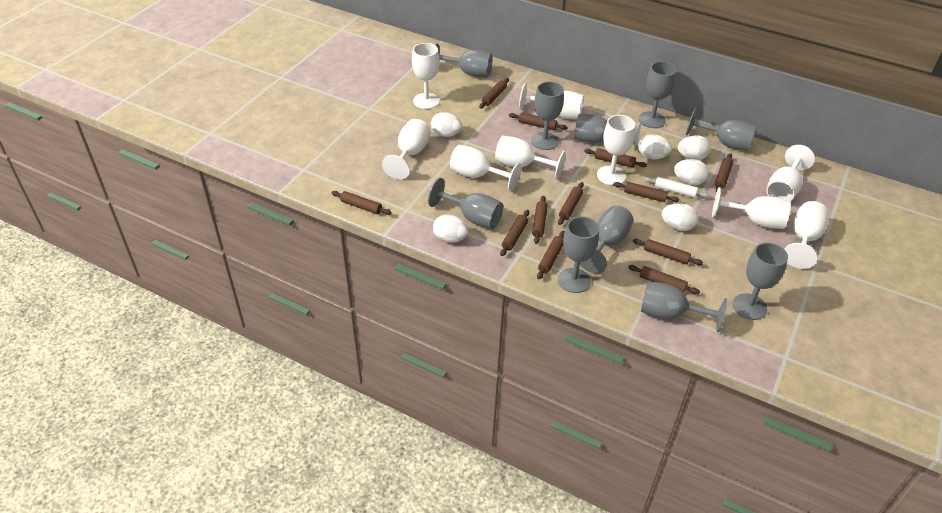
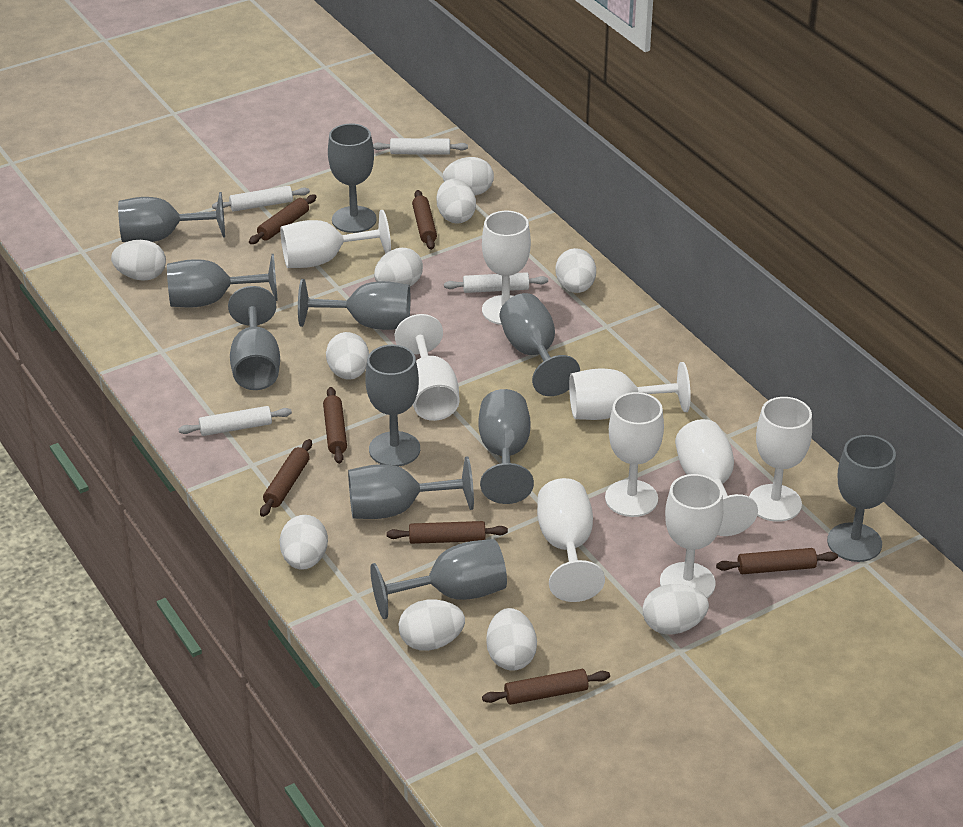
brown rolling pin: 12 -> 7
grey goblet: 10 -> 11
white egg: 6 -> 10
white rolling pin: 1 -> 4

